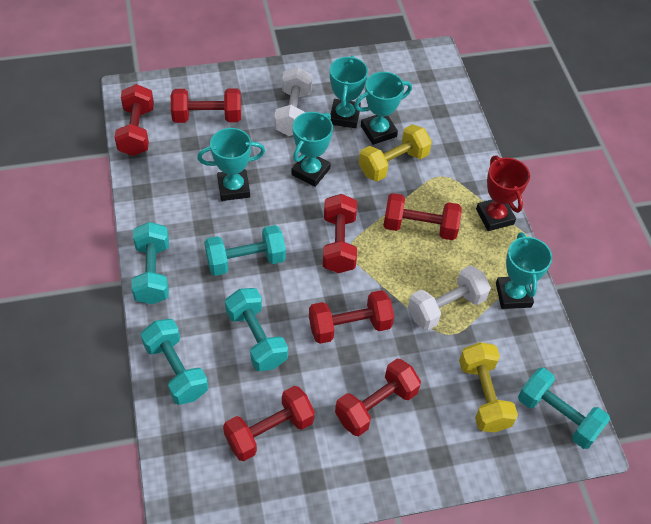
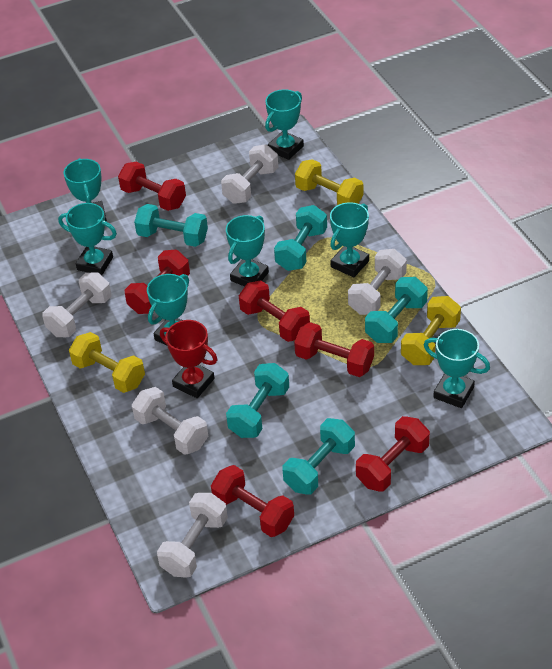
red dumbbell: 7 -> 6
turquoise trophy: 5 -> 7
white dumbbell: 2 -> 5
yellow dumbbell: 2 -> 3

